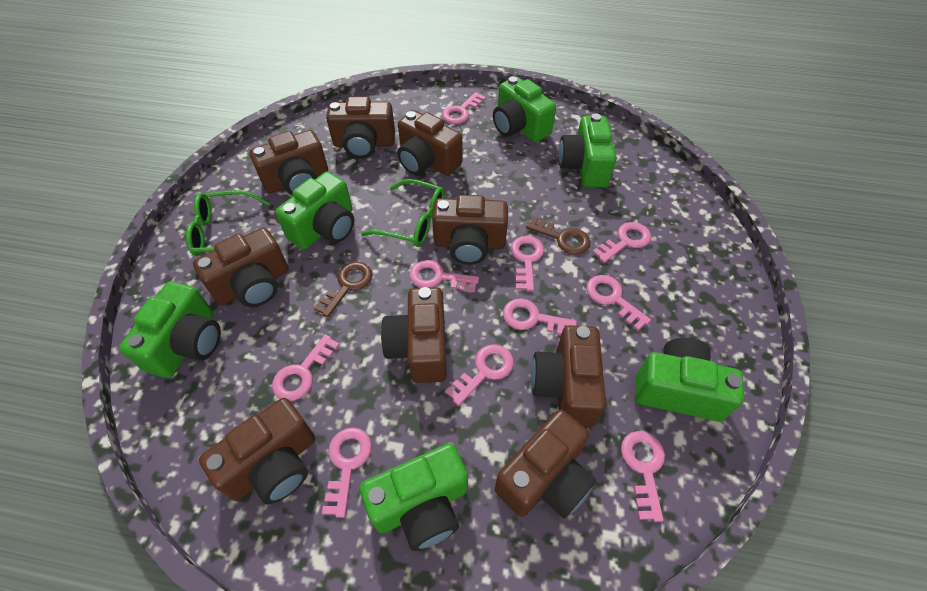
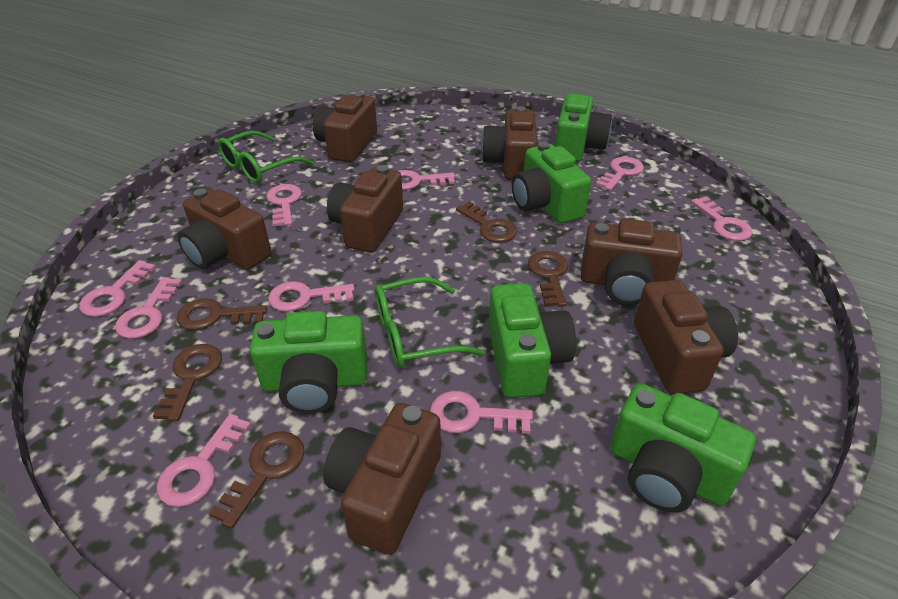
brown camera: 9 -> 7
brown key: 2 -> 5
green camera: 6 -> 5
pink key: 10 -> 9

